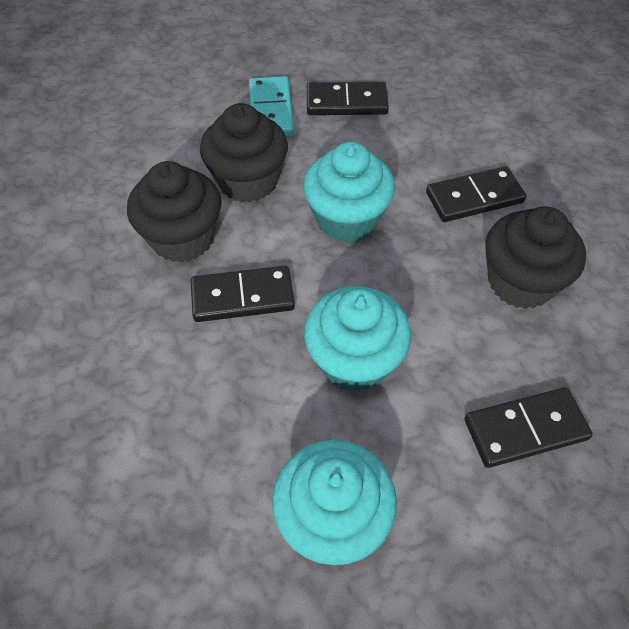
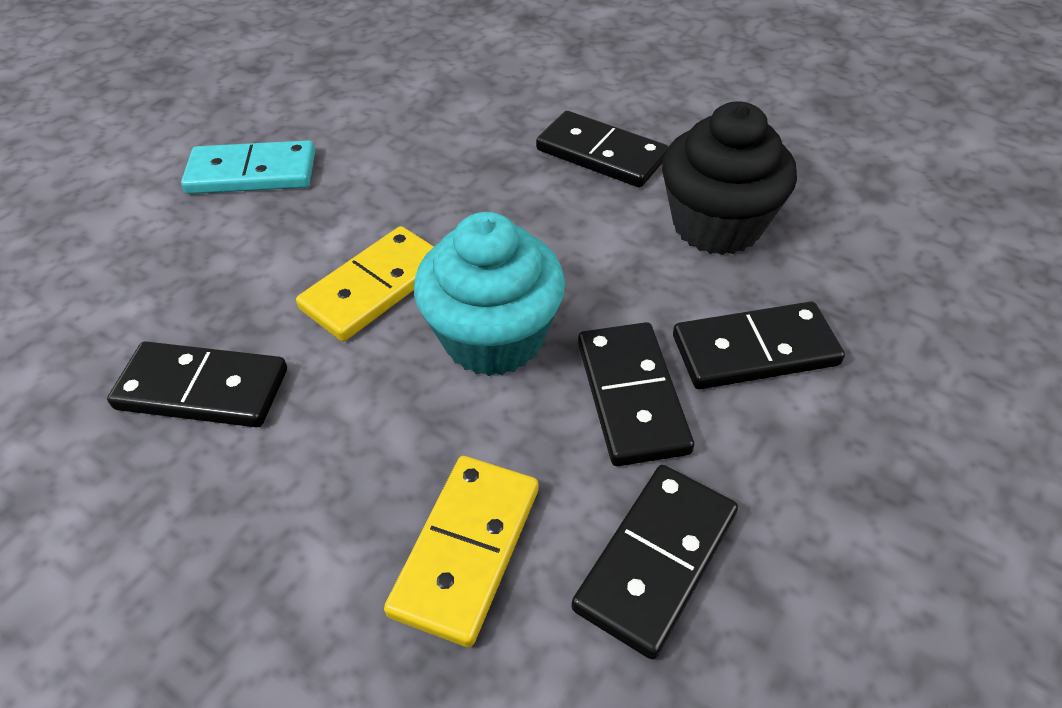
black cupcake: 3 -> 1
black domino: 4 -> 5
turquoise cupcake: 3 -> 1
yellow domino: 0 -> 2

